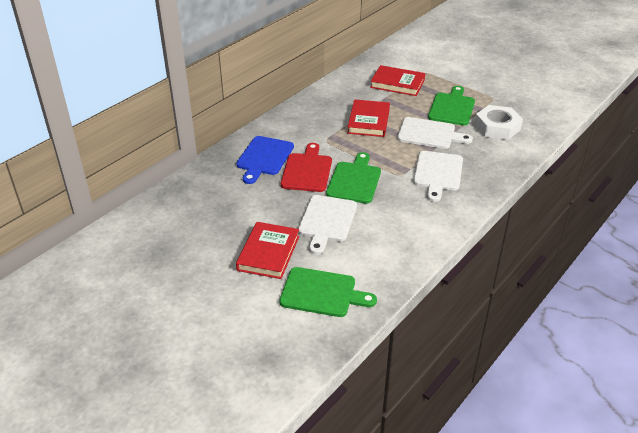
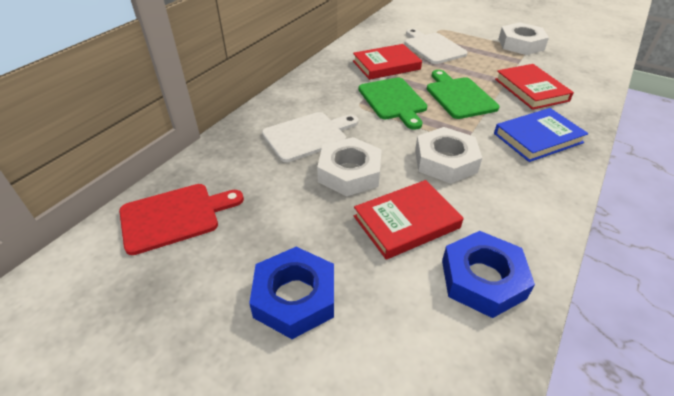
blue book: 0 -> 1
blue cutting board: 1 -> 0
blue nut: 0 -> 2
green cutting board: 3 -> 2
white cutting board: 3 -> 2
white nut: 1 -> 3

